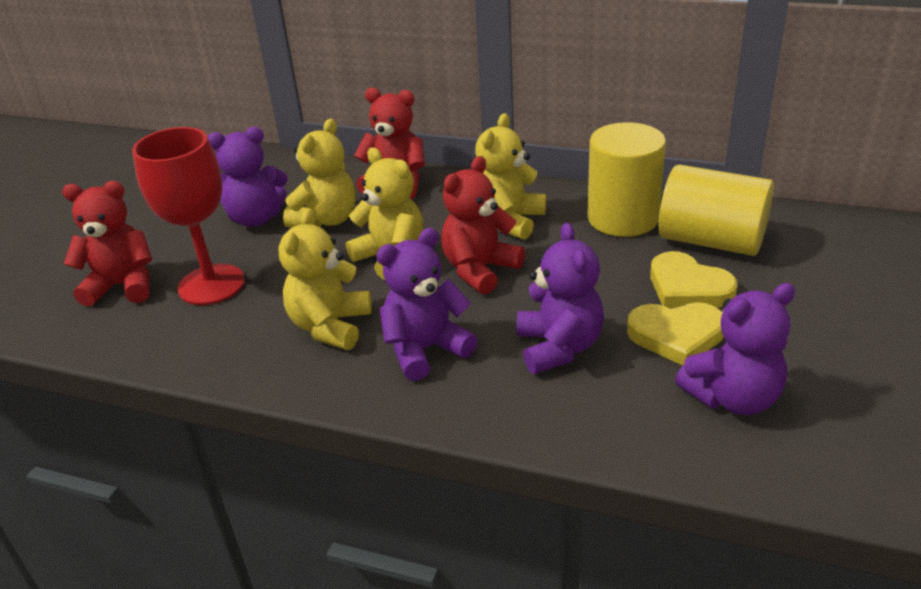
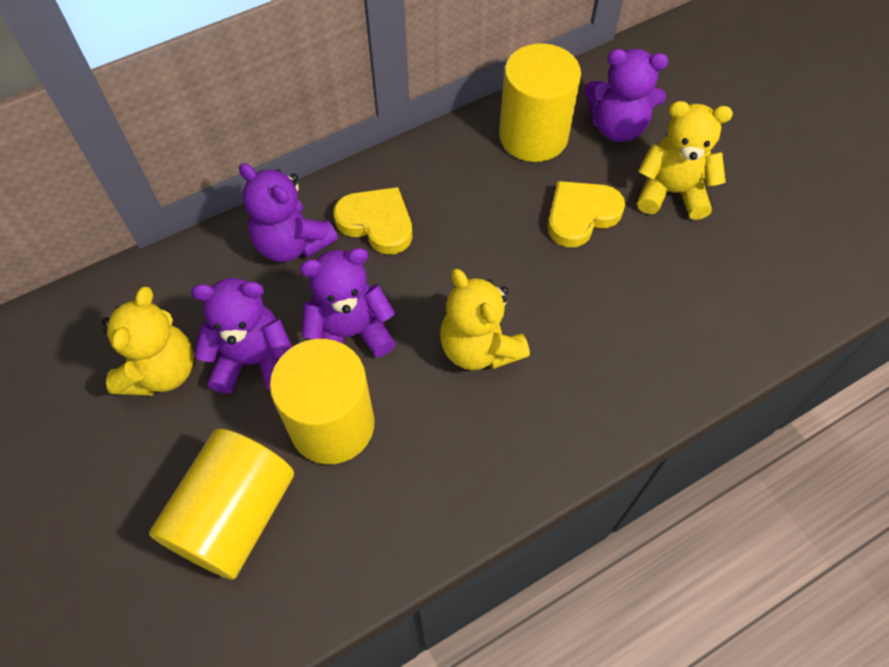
red goblet: 1 -> 0
red teddy bear: 3 -> 0
yellow cylinder: 2 -> 3
yellow teddy bear: 4 -> 3

